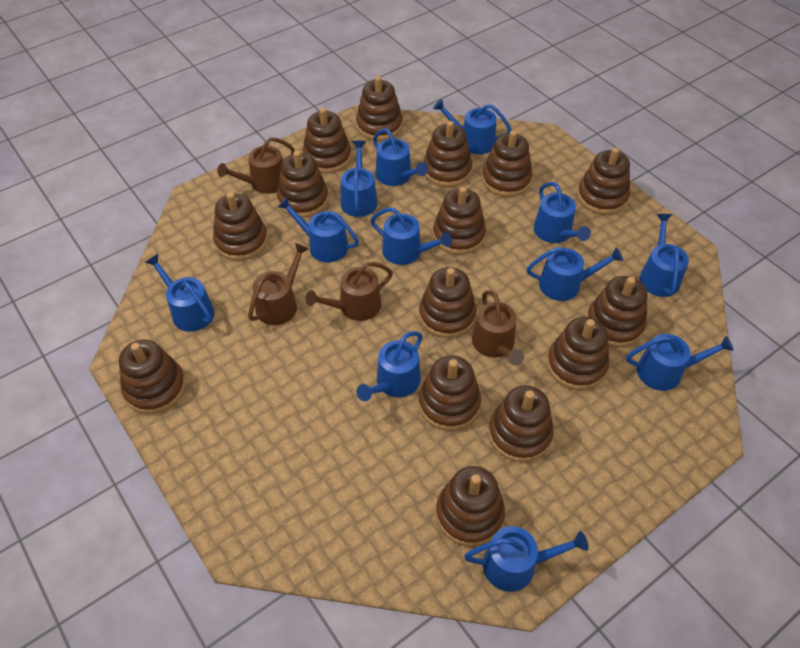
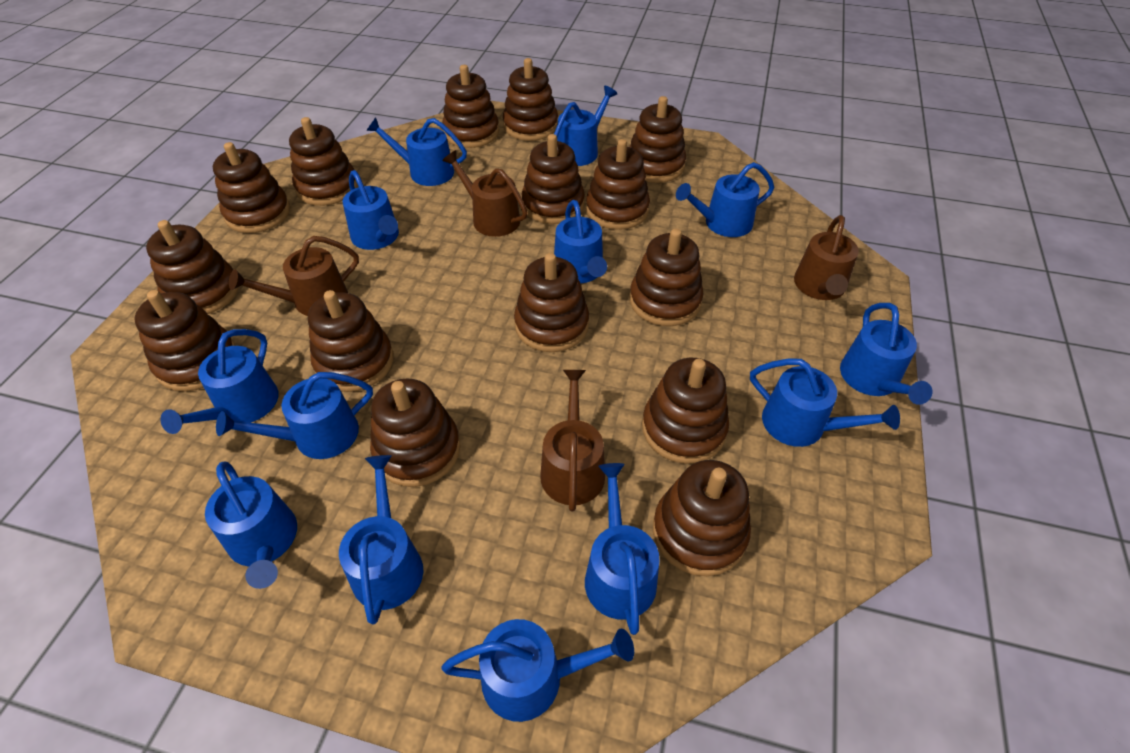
blue watering can: 12 -> 13

